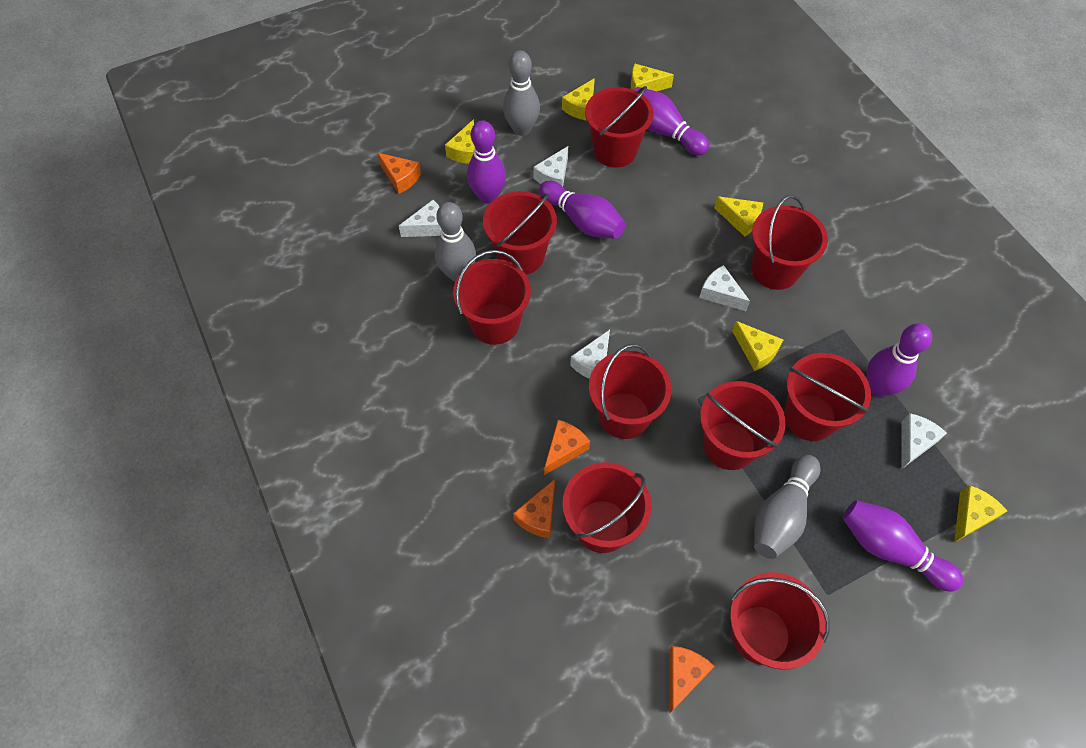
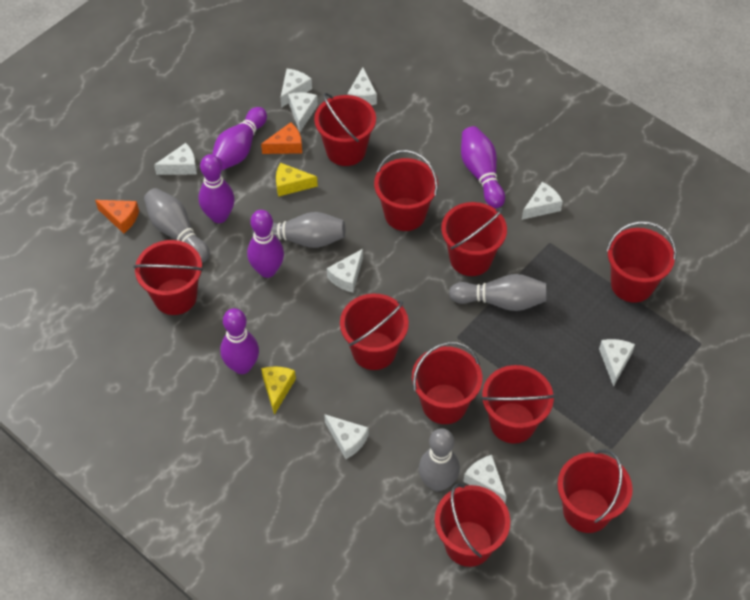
grey bowling pin: 3 -> 4
orange cheese: 4 -> 2
red bucket: 9 -> 10
white cheese: 5 -> 9
yellow cheese: 6 -> 2

